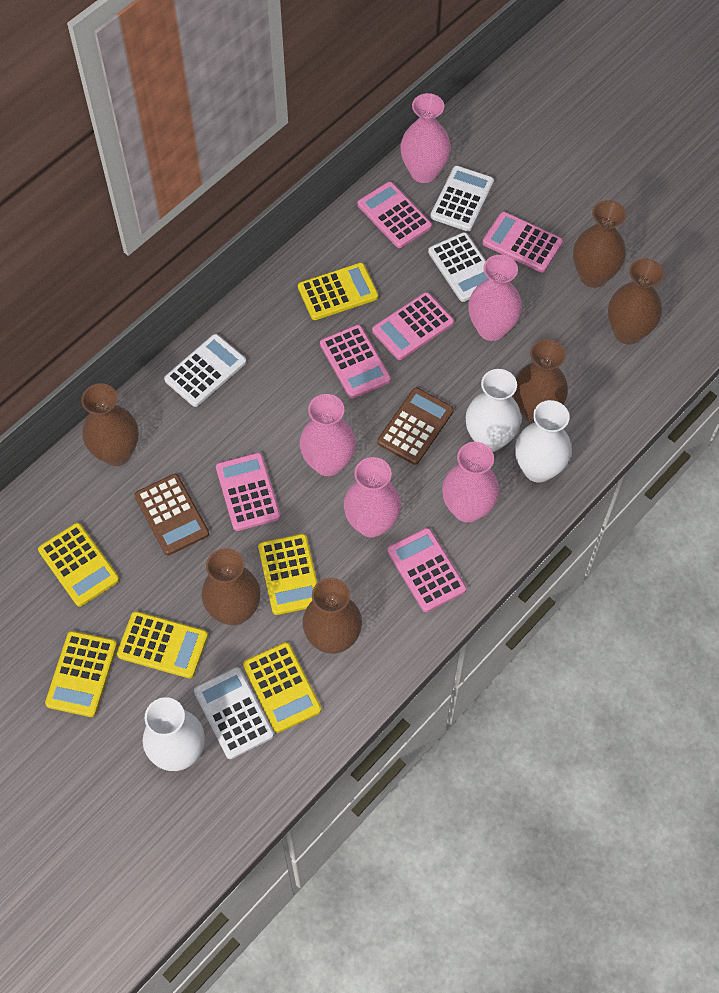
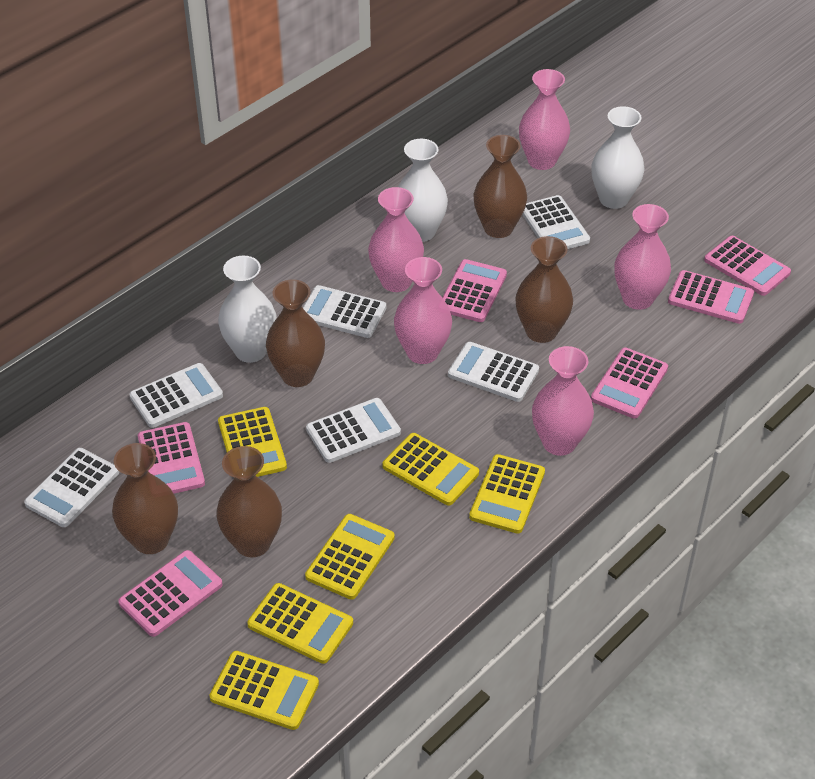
brown calculator: 2 -> 0
brown vase: 6 -> 5
white calculator: 4 -> 6

